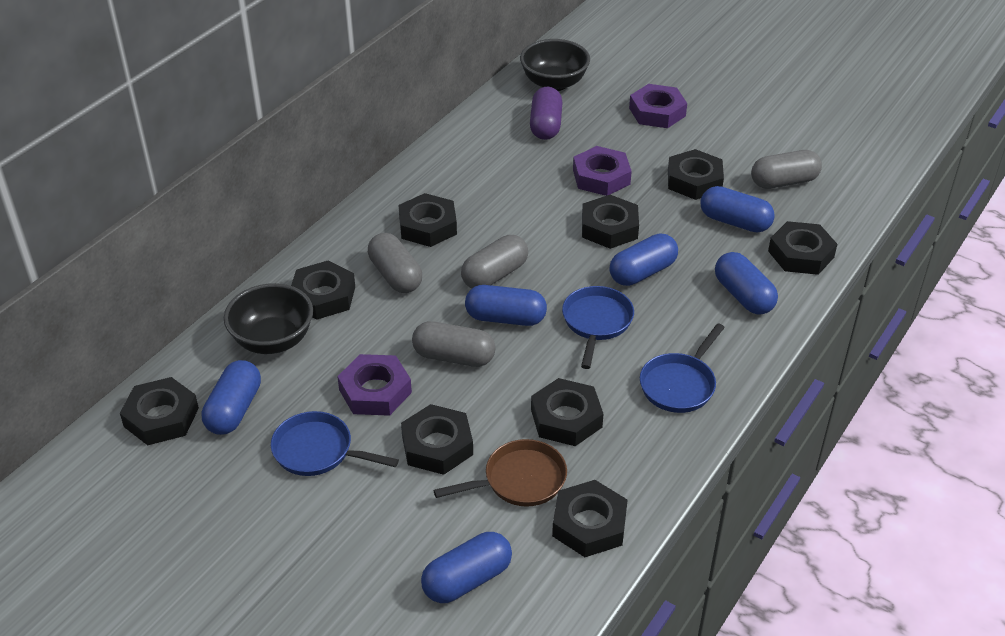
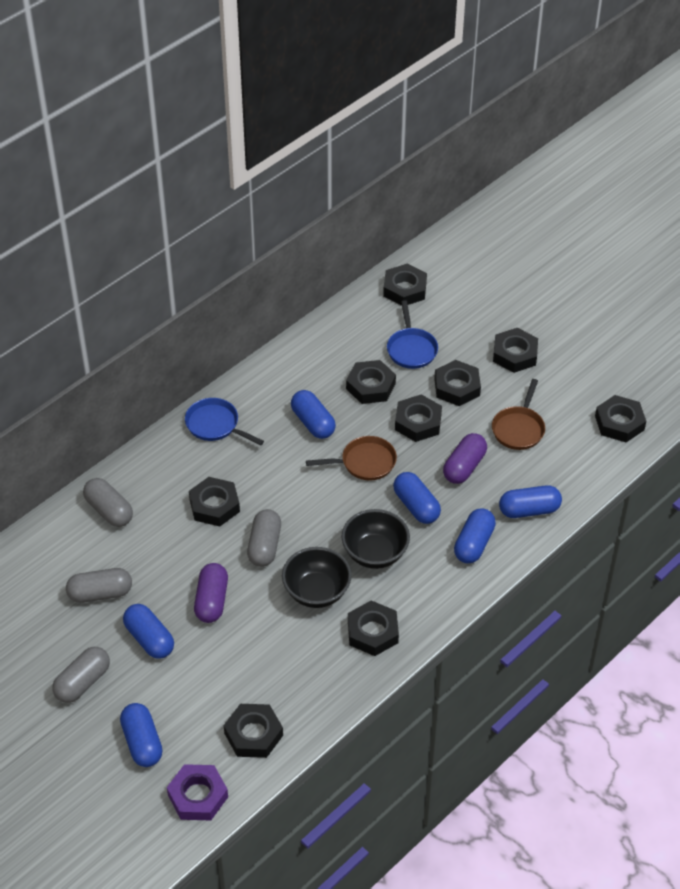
blue pan: 3 -> 2
brown pan: 1 -> 2
purple capsule: 1 -> 2
purple nut: 3 -> 1

